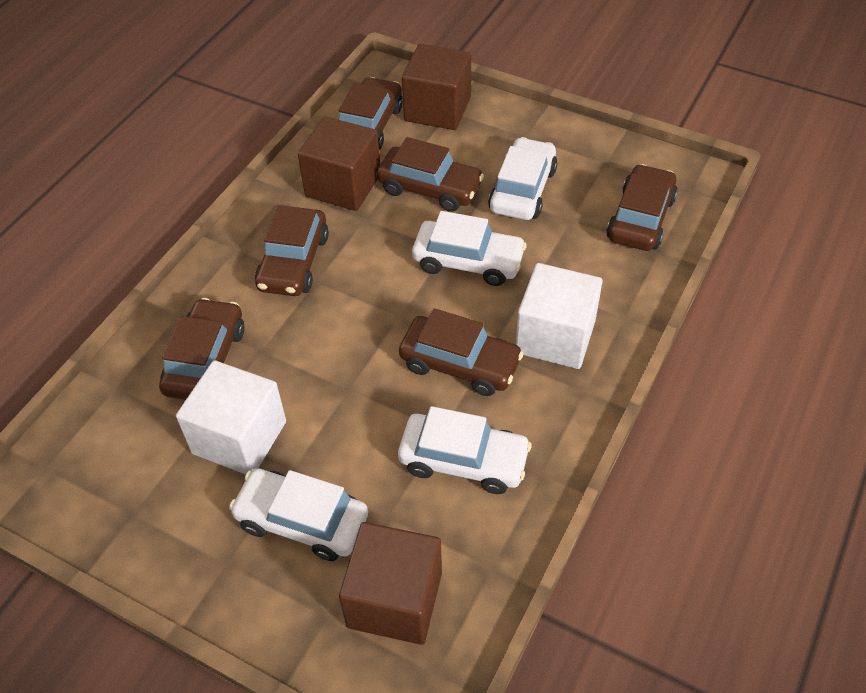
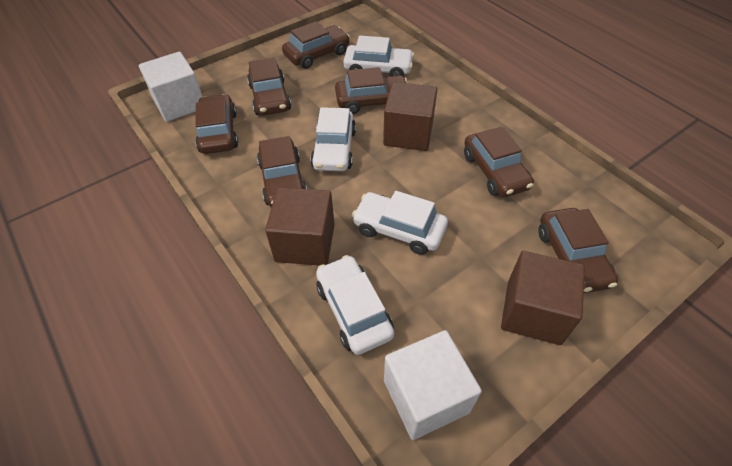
brown car: 6 -> 7

